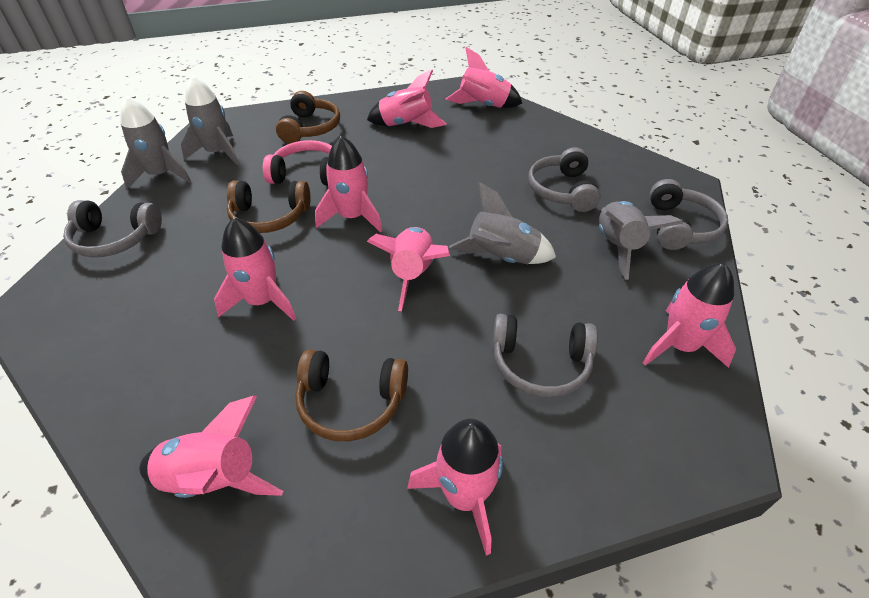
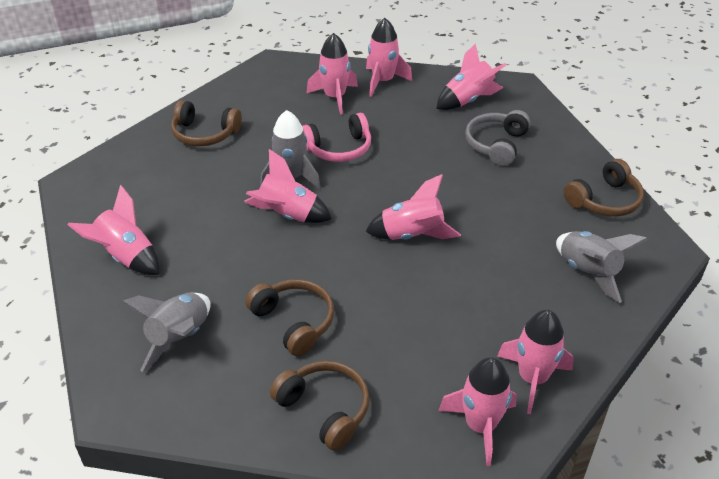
brown headphones: 3 -> 4
grey headphones: 4 -> 1
grey rocket: 4 -> 3

